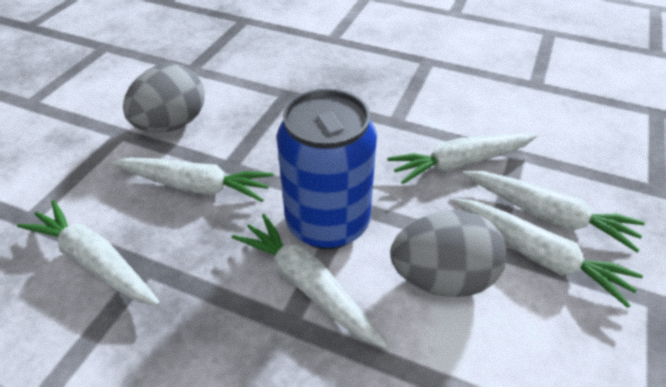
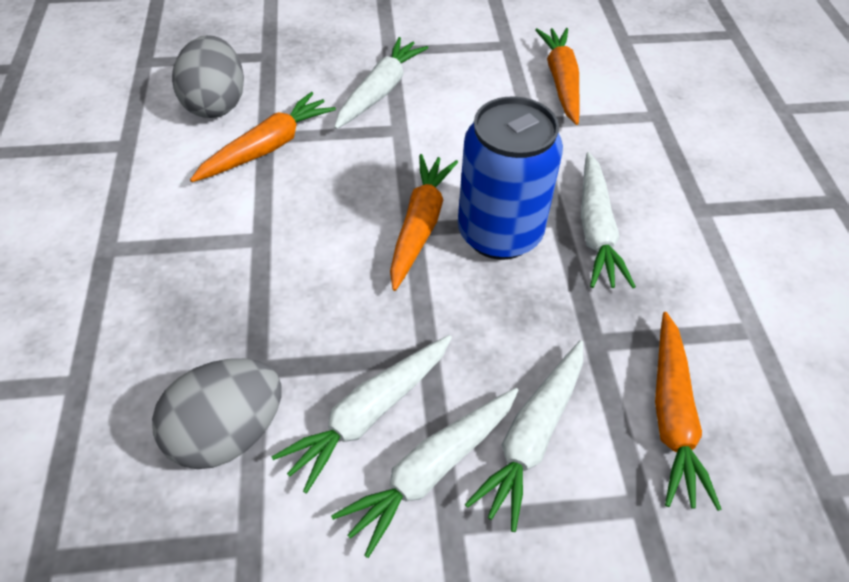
orange carrot: 0 -> 4
white carrot: 6 -> 5

